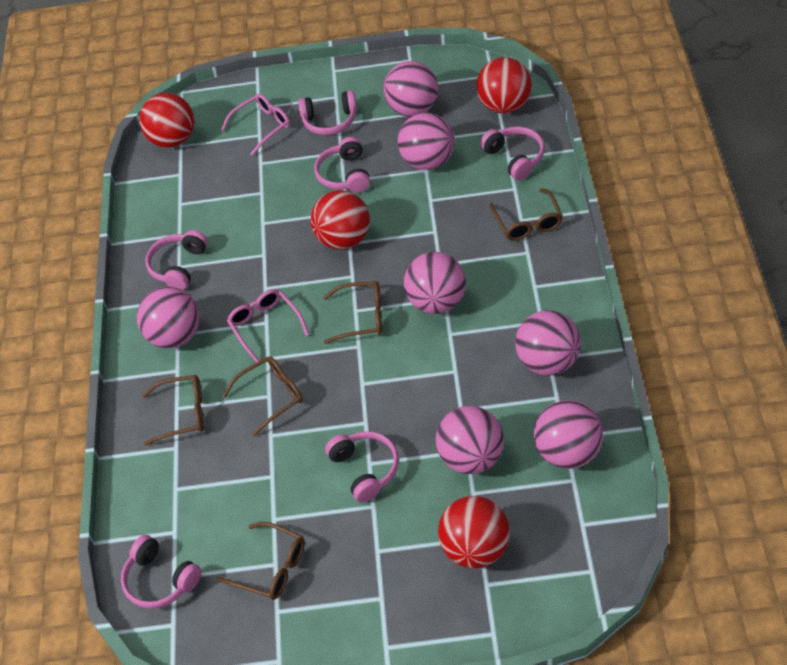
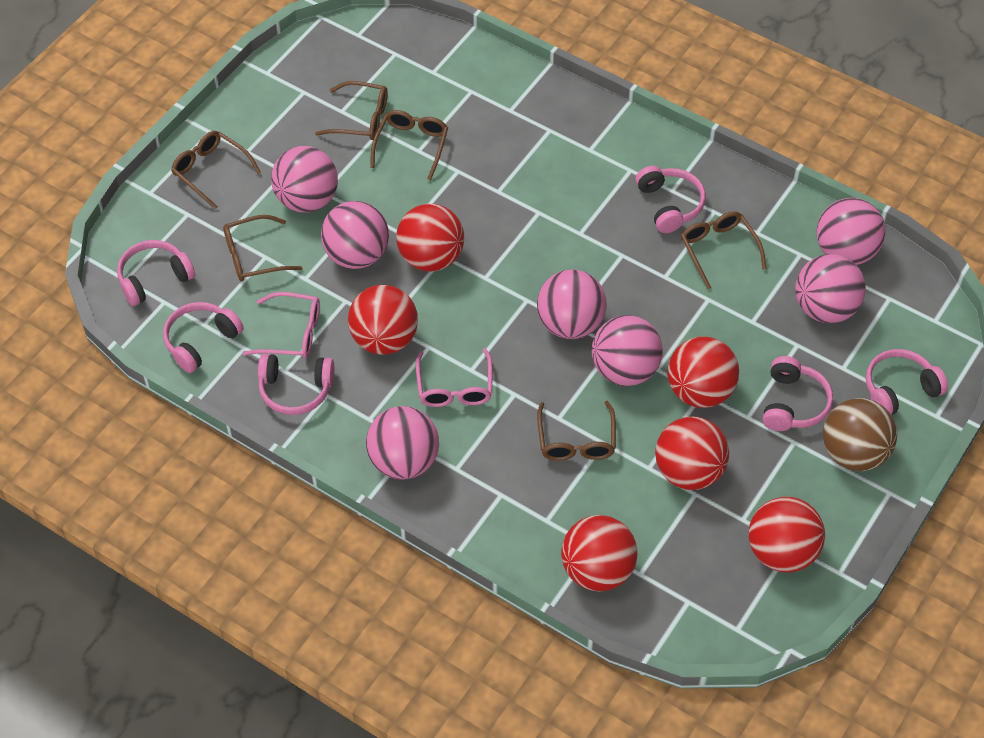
brown ball: 0 -> 1
brown glasses: 5 -> 6
red ball: 4 -> 6

